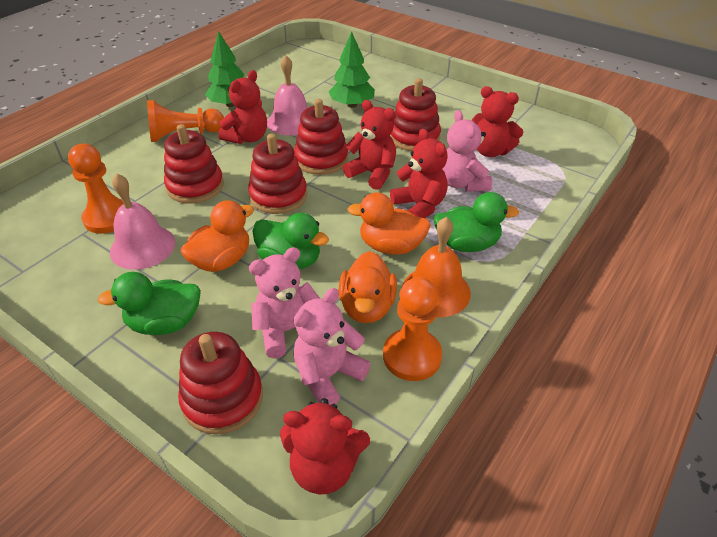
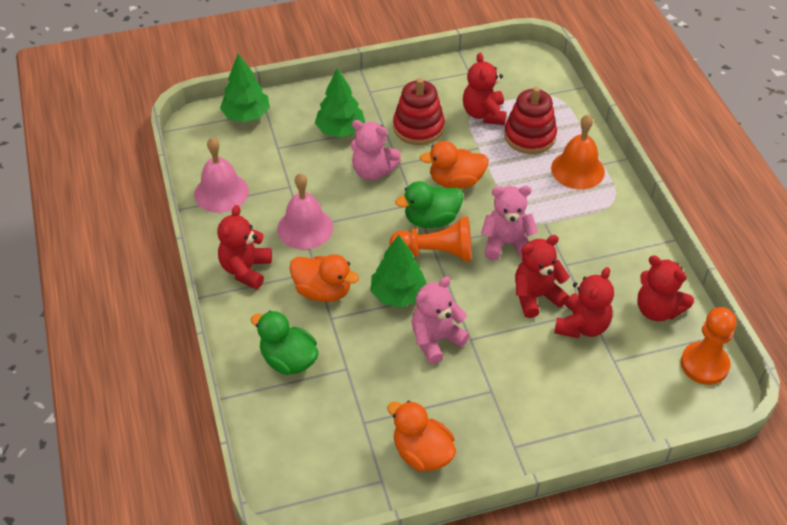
green duck: 3 -> 2
green tree: 2 -> 3
orange pawn: 3 -> 2
red stacking toy: 5 -> 2

